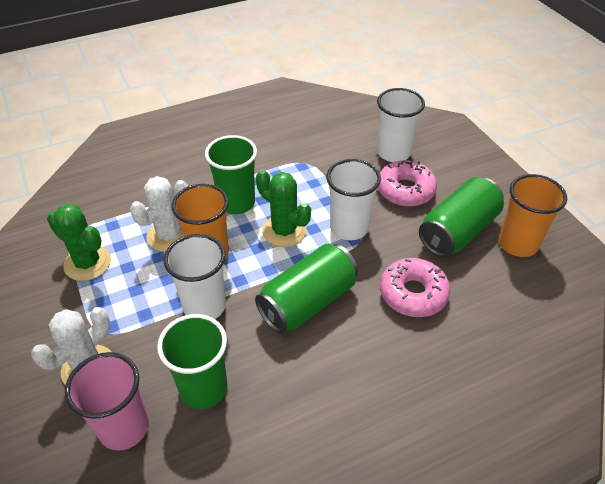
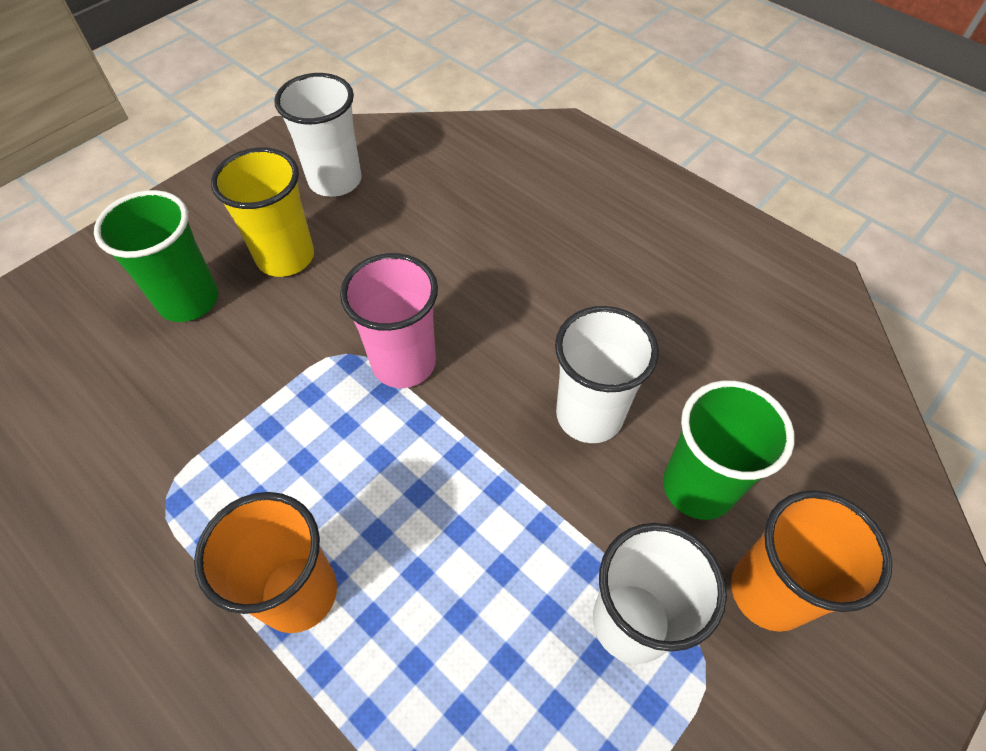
green cactus: 2 -> 0
green can: 2 -> 0
pink donut: 2 -> 0
white cactus: 2 -> 0
yellow cup: 0 -> 1

